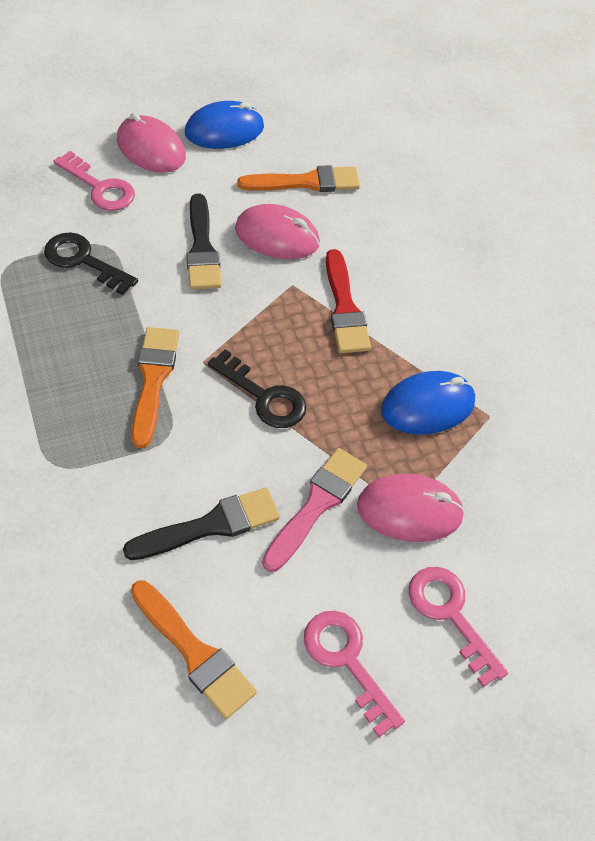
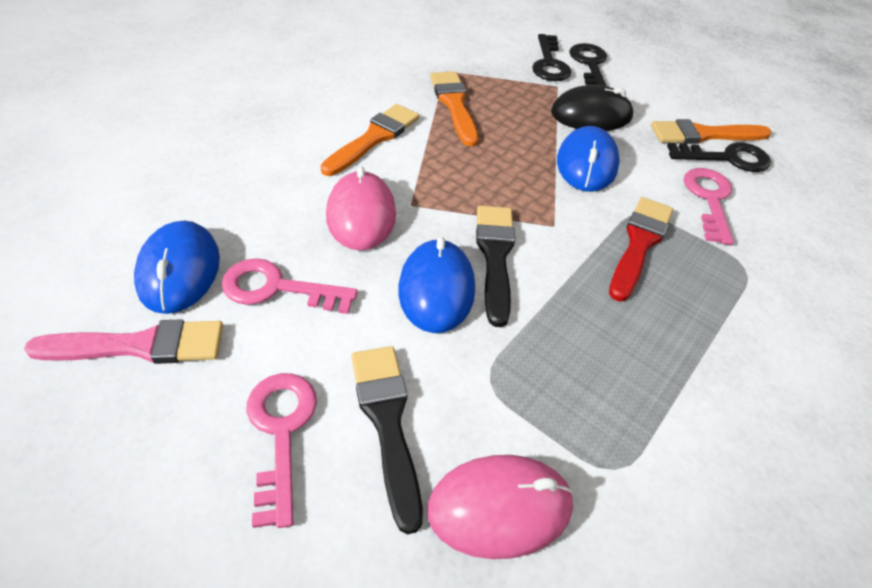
black key: 2 -> 3
black mouse: 0 -> 1
blue mouse: 2 -> 3
pink mouse: 3 -> 2

